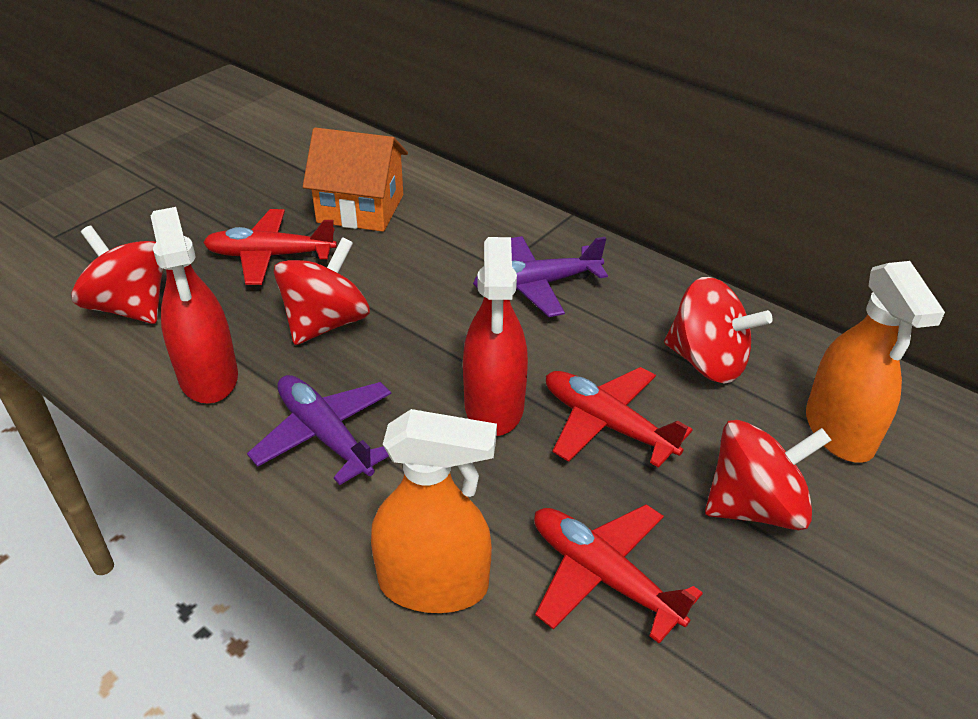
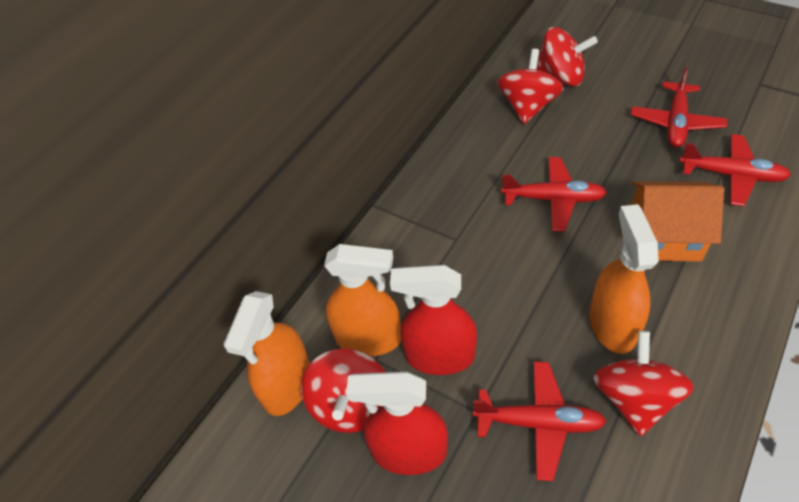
orange spray bottle: 2 -> 3
purple plane: 2 -> 0
red plane: 3 -> 4

